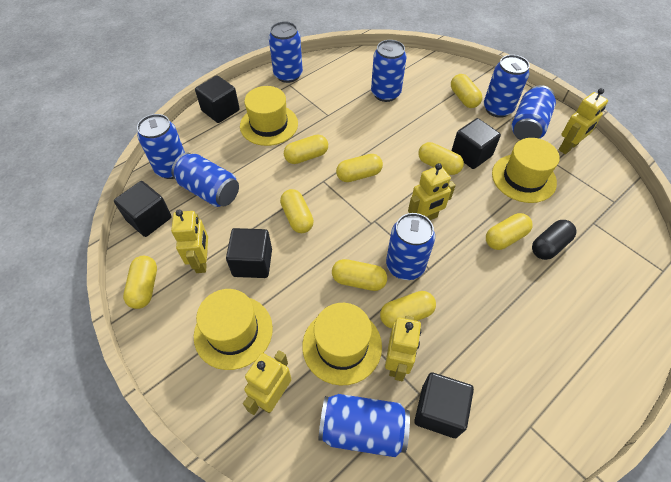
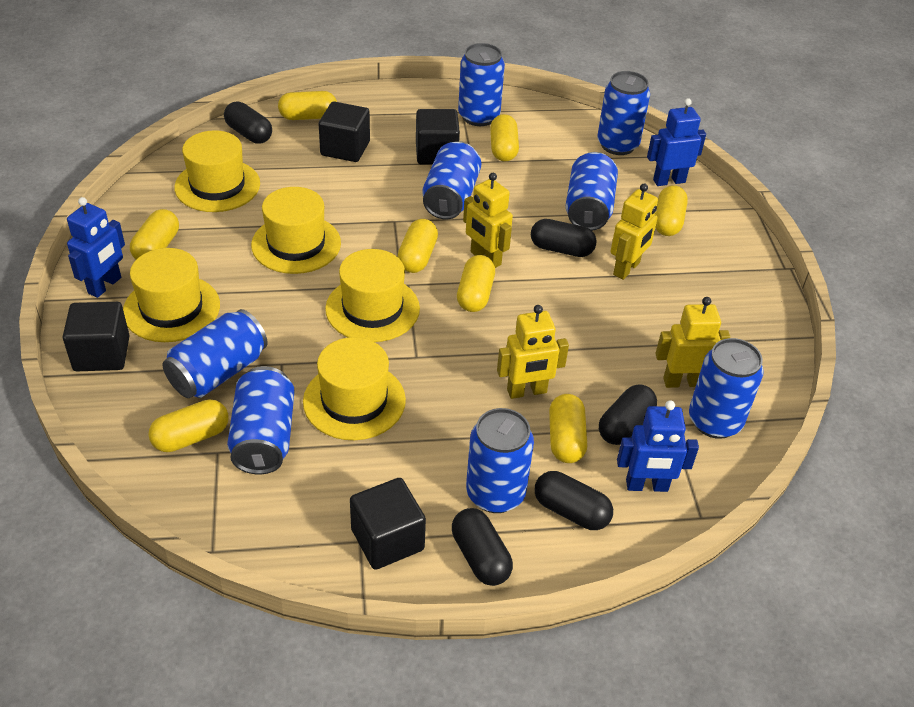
black capsule: 1 -> 5
black cube: 5 -> 4
blue robot: 0 -> 3
yellow capsule: 9 -> 8
yellow hat: 4 -> 5
yellow robot: 5 -> 4

